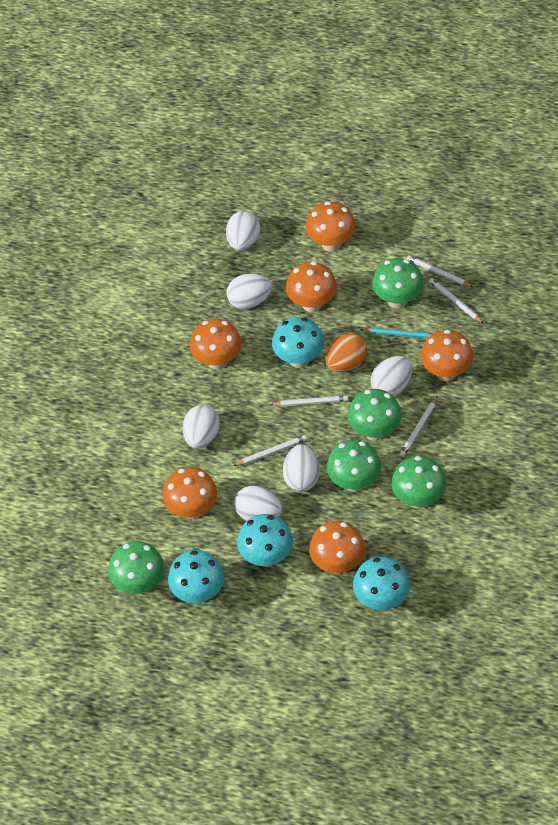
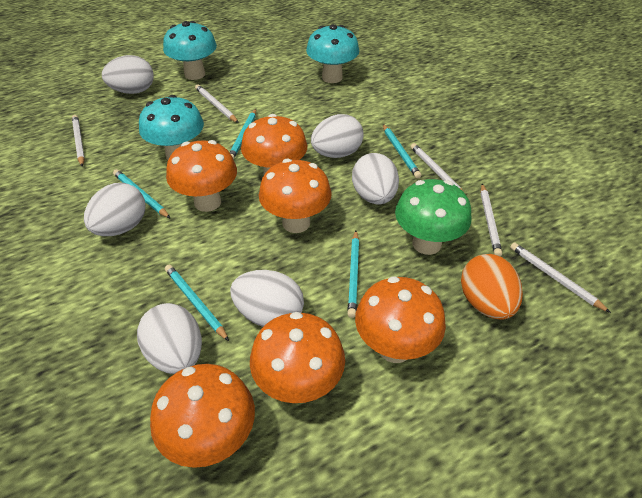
green mushroom: 5 -> 1
turquoise mushroom: 4 -> 3
turquoise pencil: 1 -> 5

